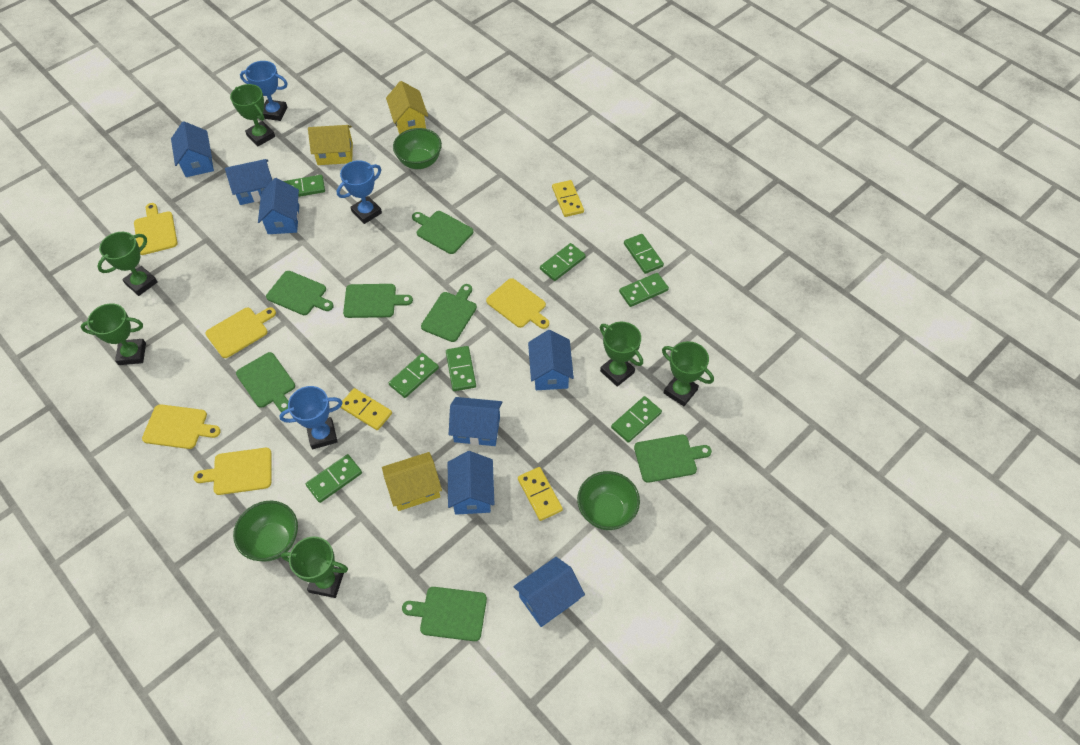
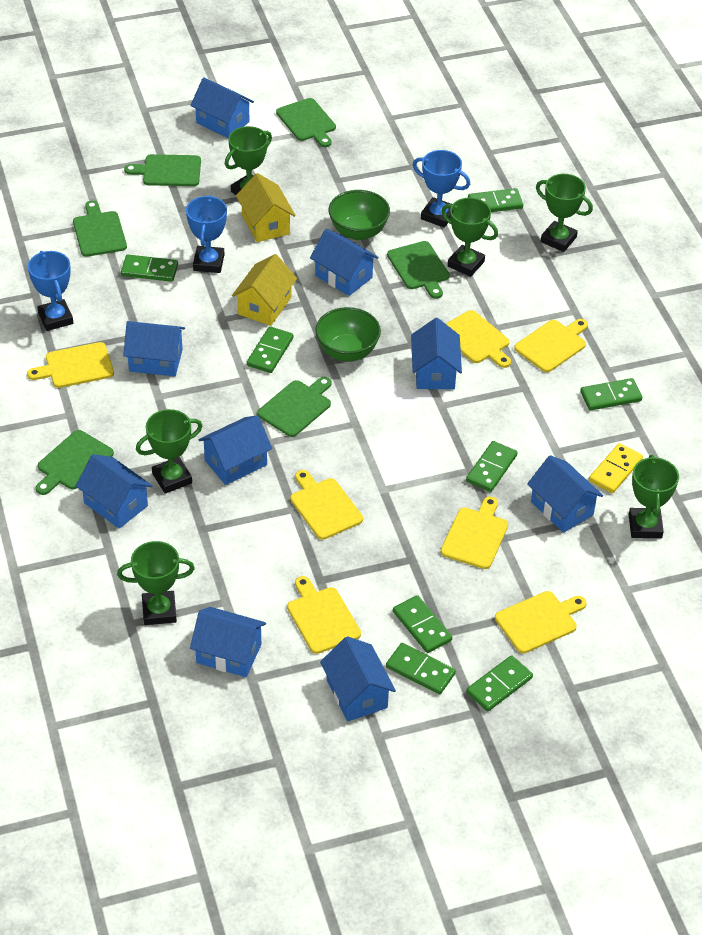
blue house: 7 -> 9
green bowl: 3 -> 2
green cutting board: 7 -> 6
yellow cutting board: 5 -> 7
yellow domino: 3 -> 1
yellow house: 3 -> 2

